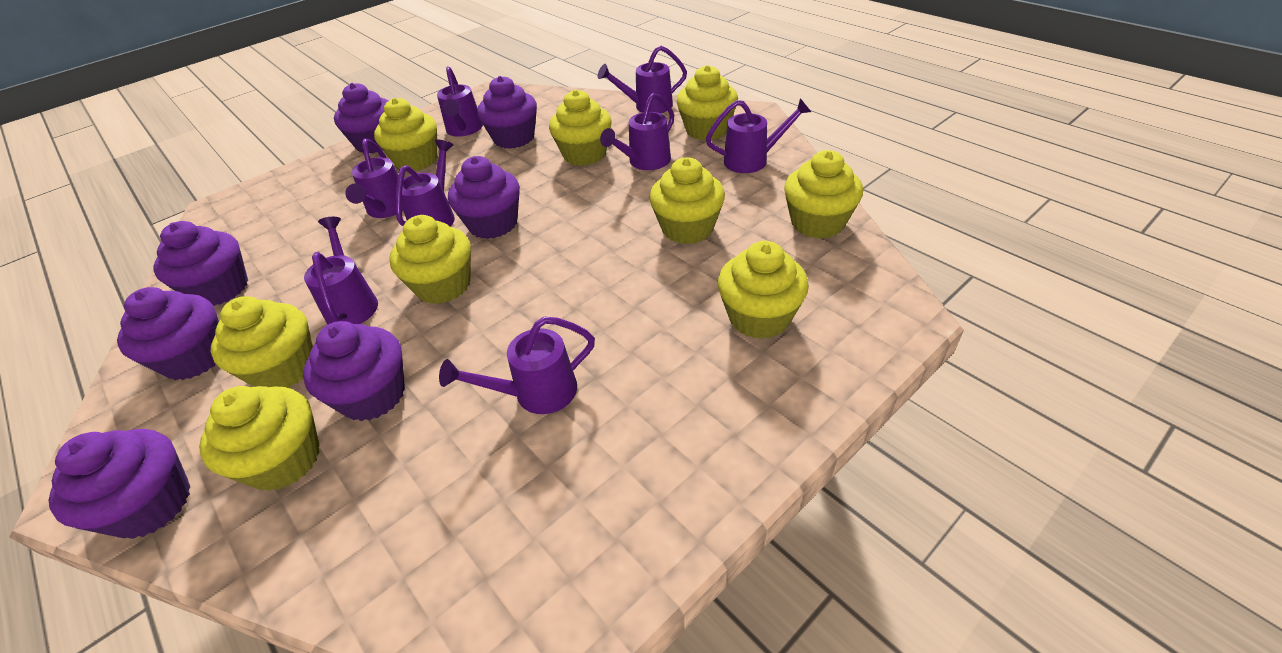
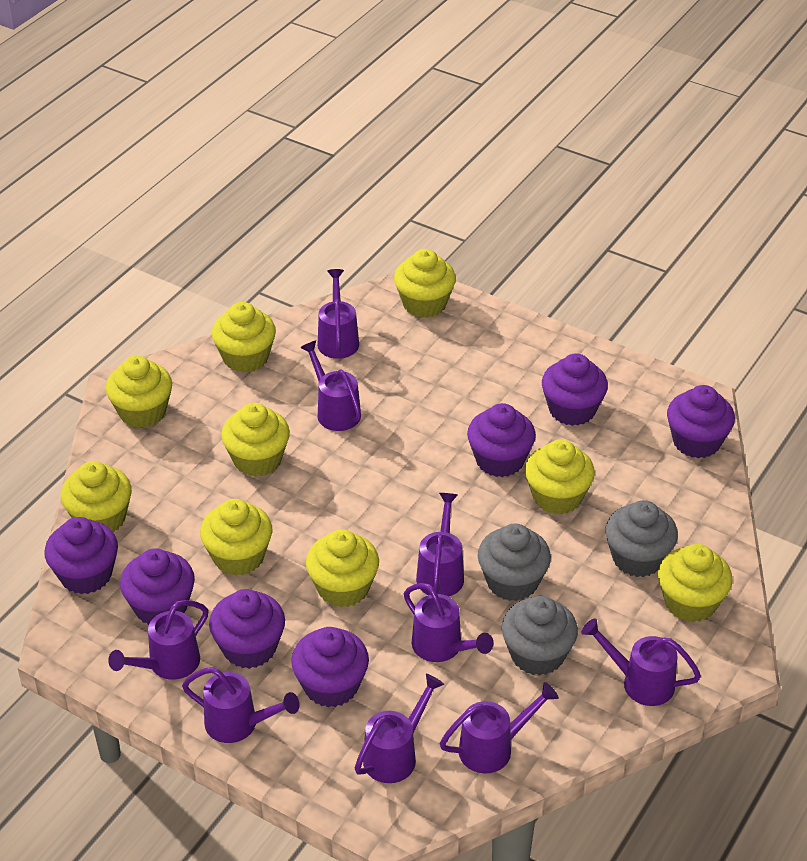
grey cupcake: 0 -> 3
purple watering can: 8 -> 9

